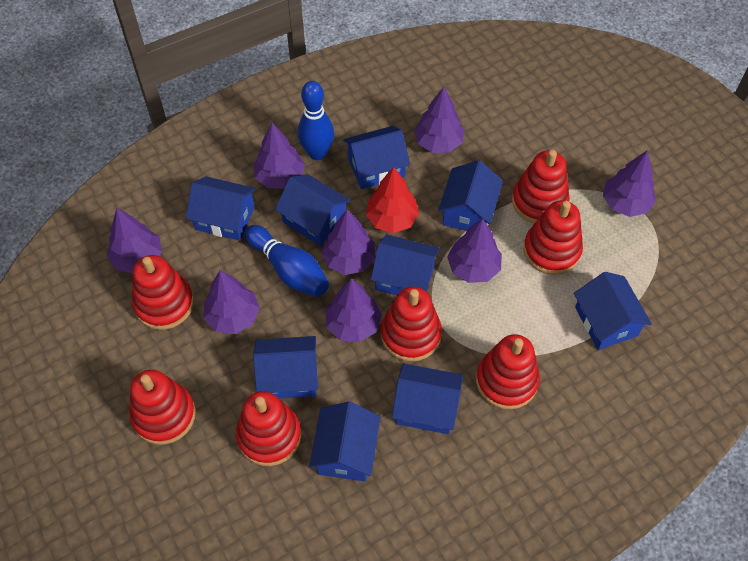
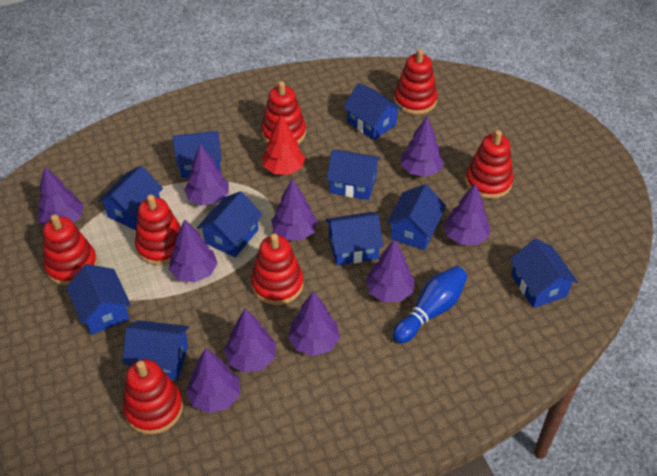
blue bowling pin: 2 -> 1
blue house: 9 -> 10
purple tree: 8 -> 10

